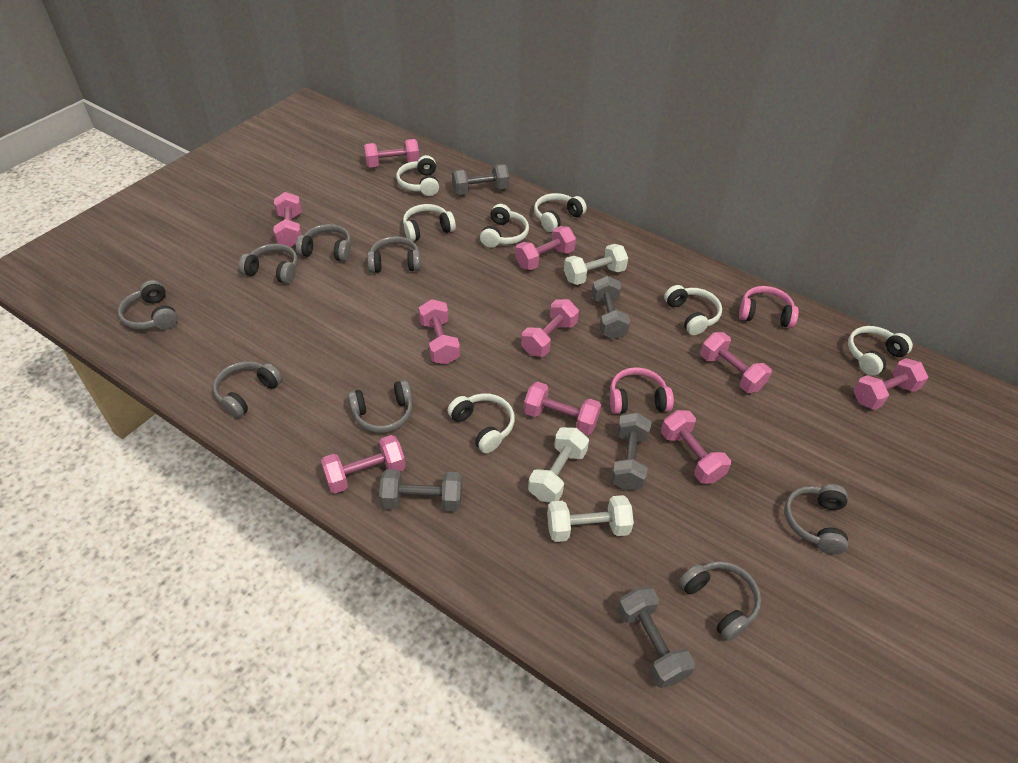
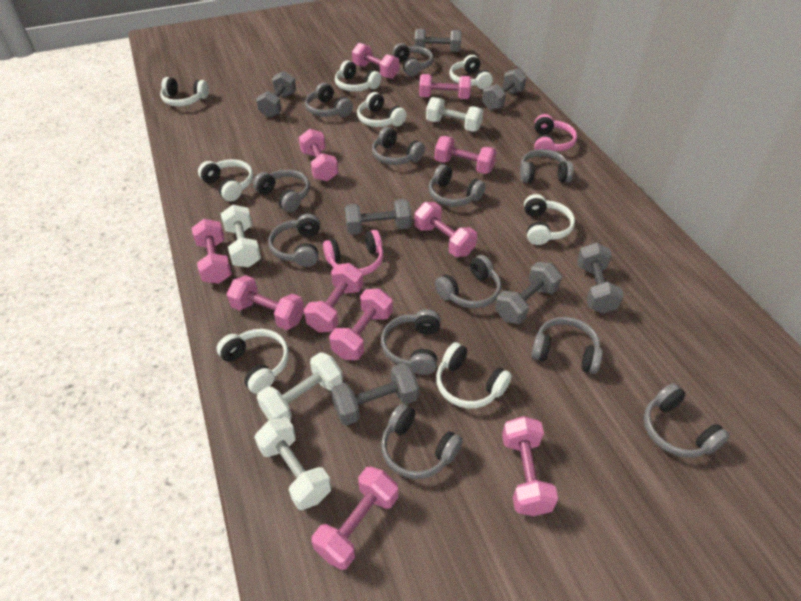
grey dumbbell: 5 -> 7
grey headphones: 8 -> 12
pink dumbbell: 10 -> 11
white dumbbell: 3 -> 4
white headphones: 7 -> 8

